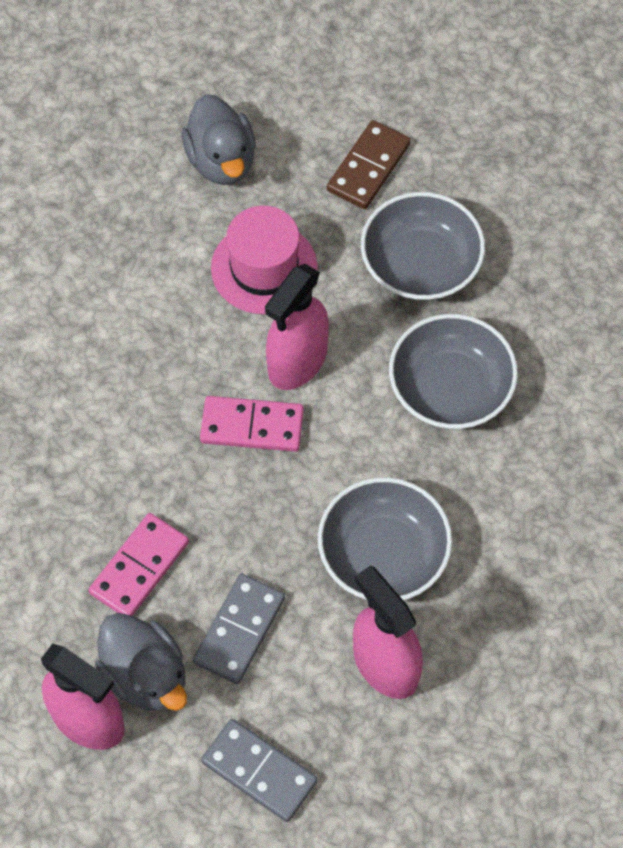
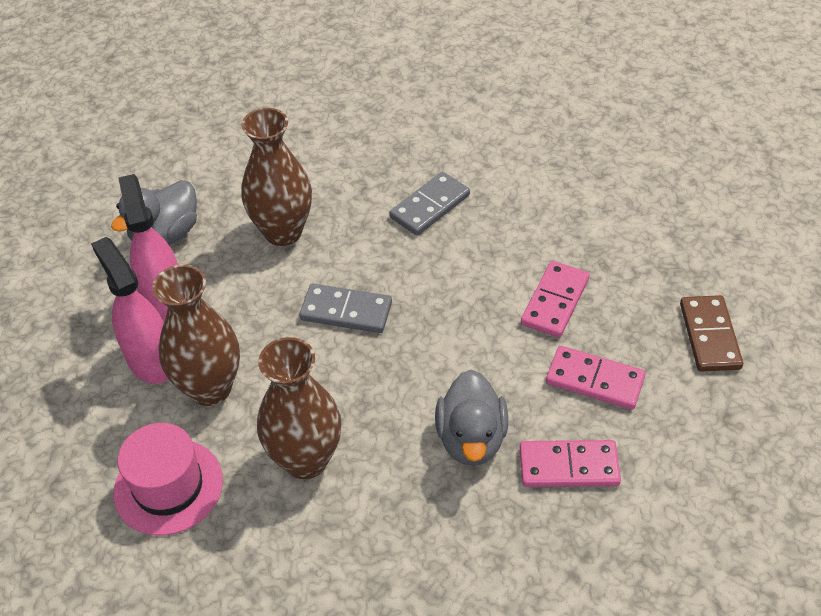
brown vase: 0 -> 3
grey bowl: 3 -> 0
pink domino: 2 -> 3
pink spray bottle: 3 -> 2

